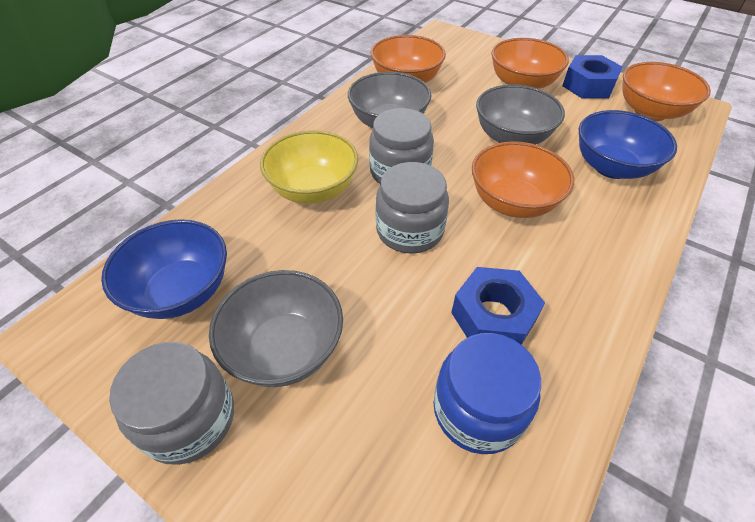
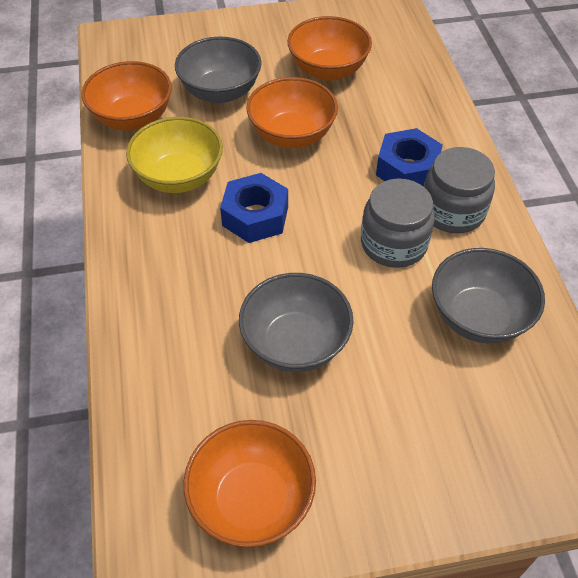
blue bowl: 2 -> 0
blue jar: 1 -> 0
grey jar: 3 -> 2

